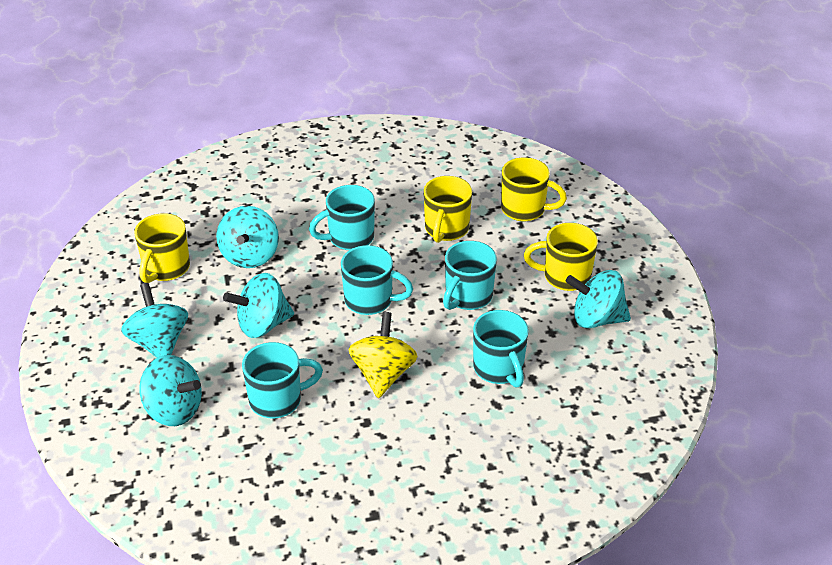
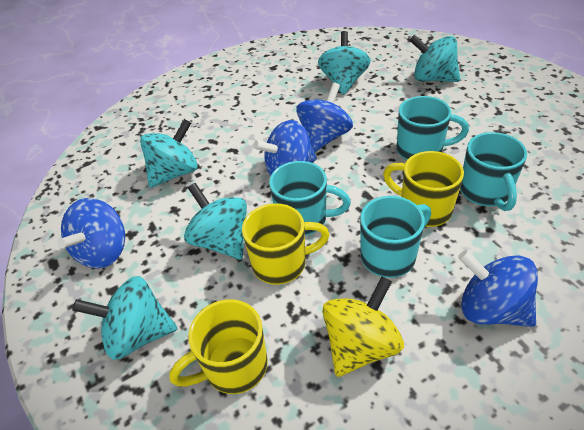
blue spinning top: 0 -> 4
turquoise mug: 5 -> 4
yellow mug: 4 -> 3

